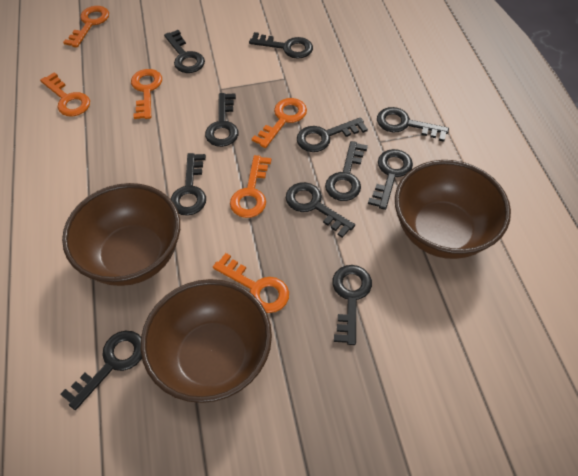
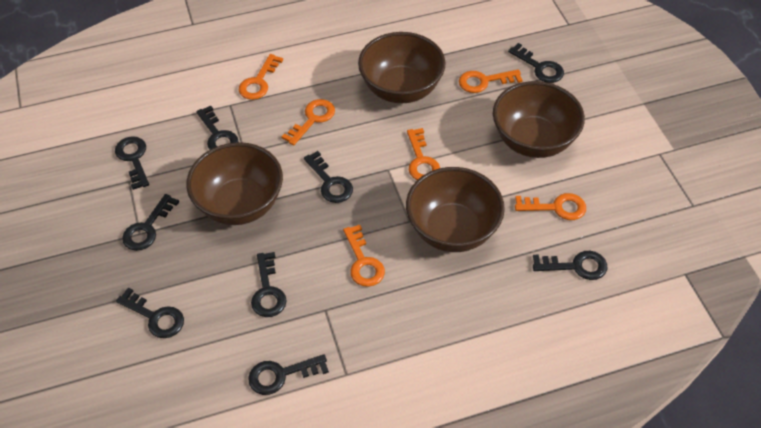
black key: 11 -> 9
brown bowl: 3 -> 4

